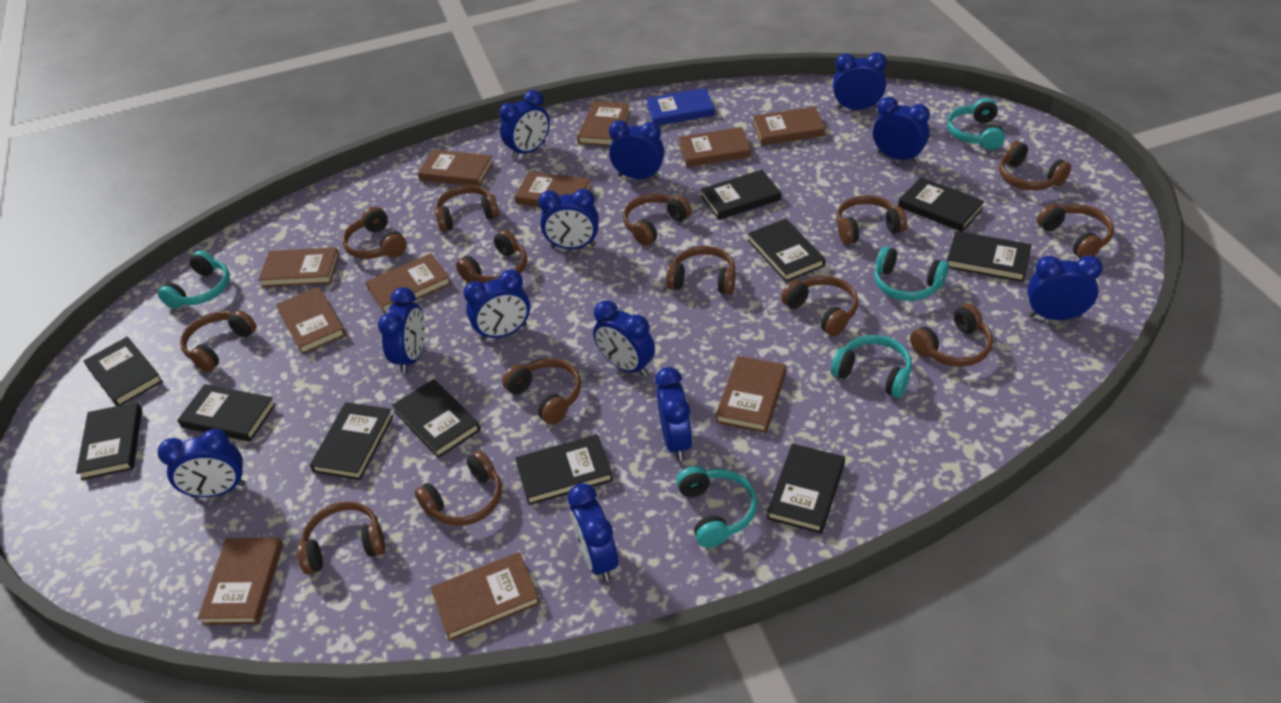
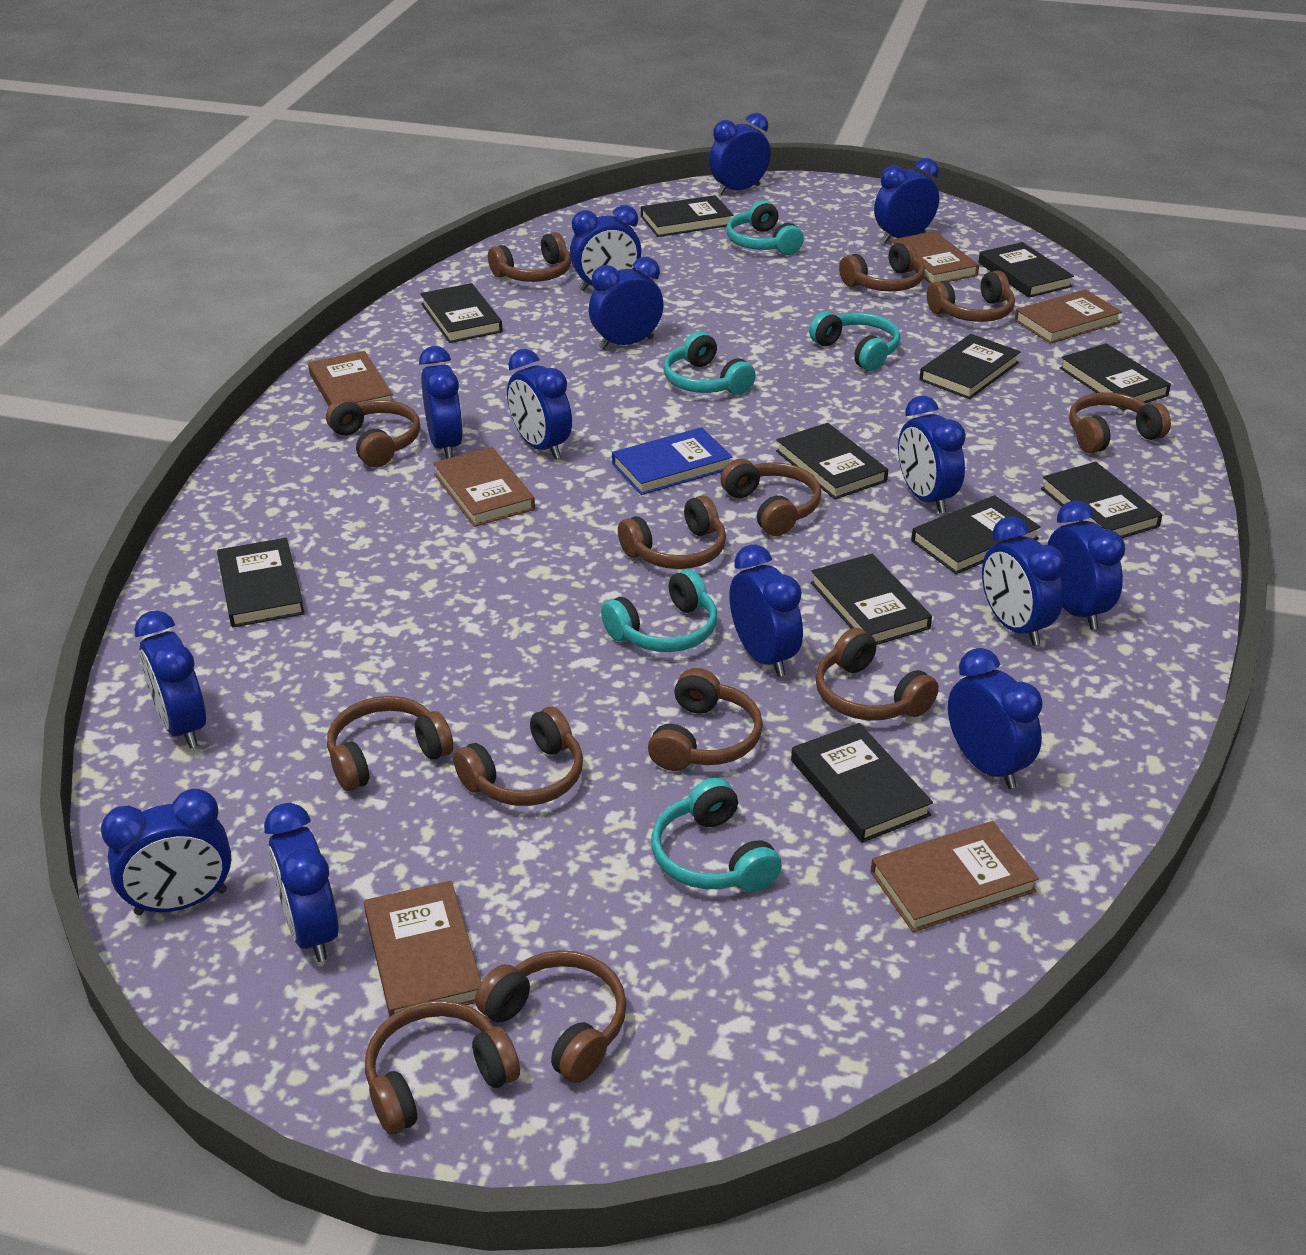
blue clock: 12 -> 14
brown book: 11 -> 6
brown headphones: 14 -> 13

